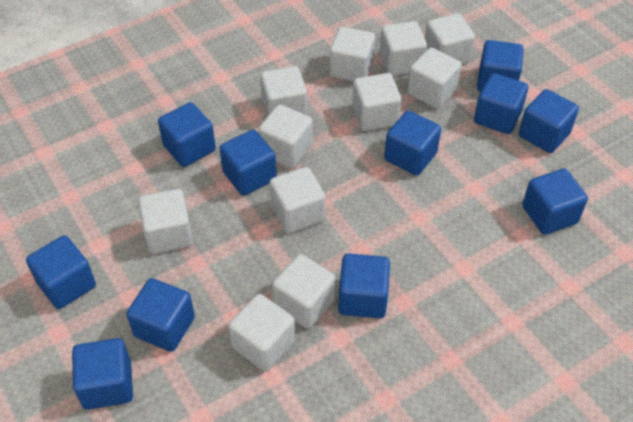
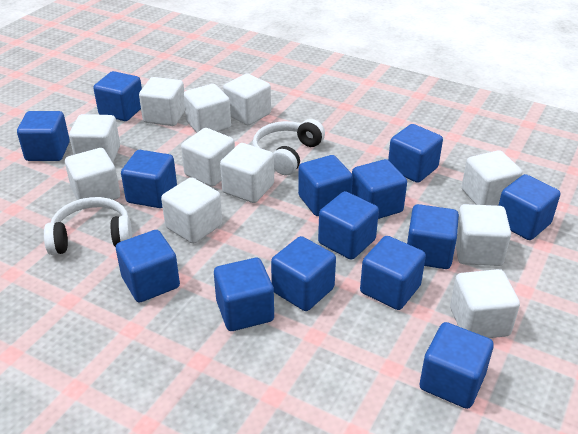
blue cube: 11 -> 14
white headphones: 0 -> 2

